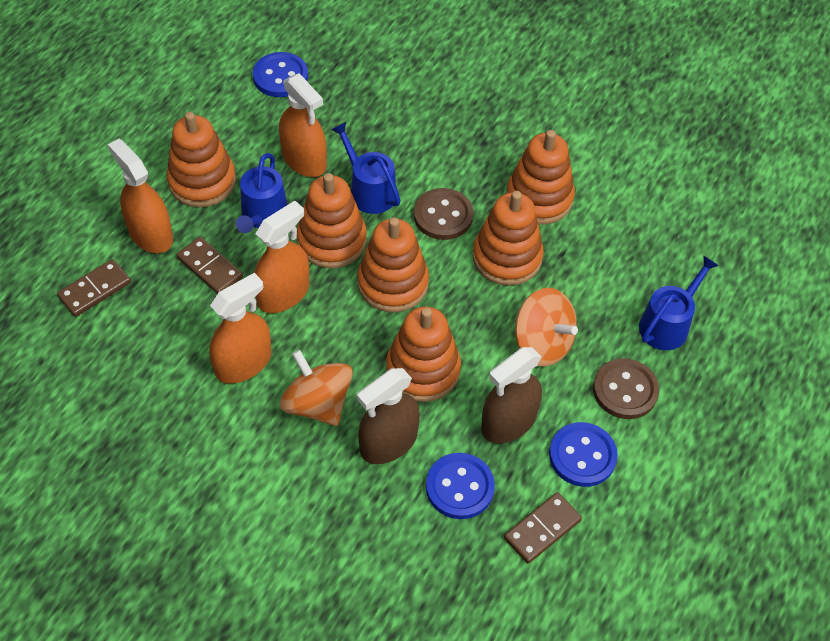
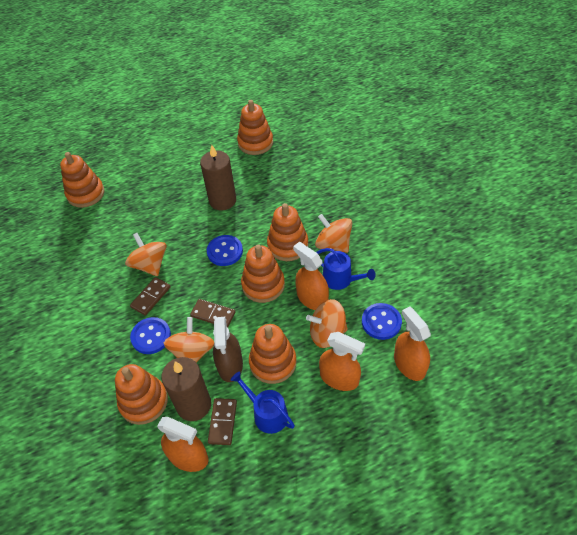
blue watering can: 3 -> 2
brown button: 2 -> 0
brown candle: 0 -> 2
brown spray bottle: 2 -> 1
orange spinning top: 2 -> 4

